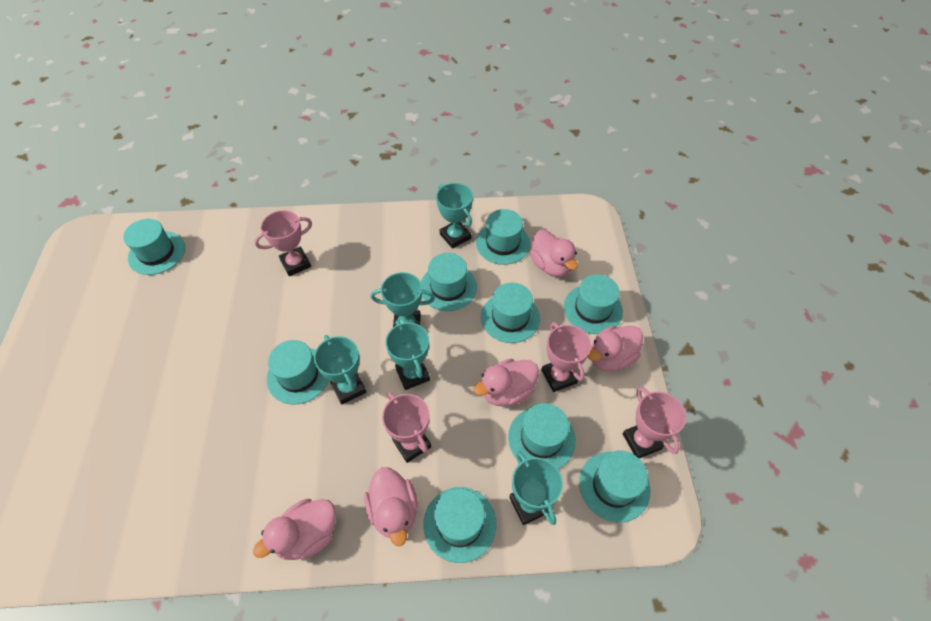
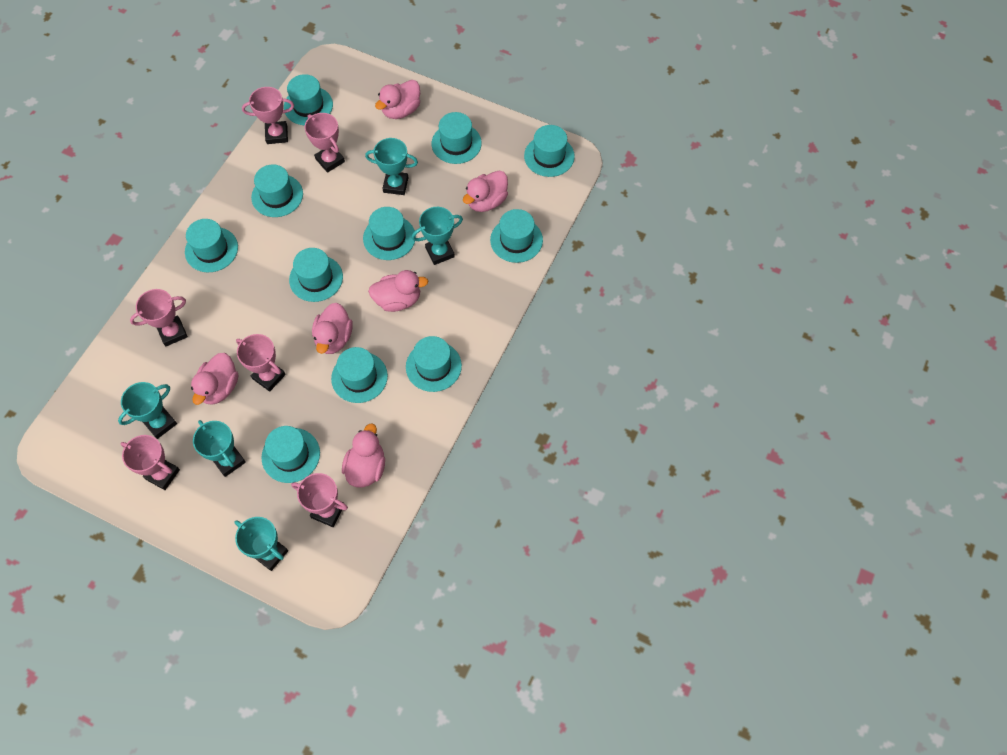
pink duck: 5 -> 6
pink trophy: 4 -> 6
turquoise hat: 9 -> 11

